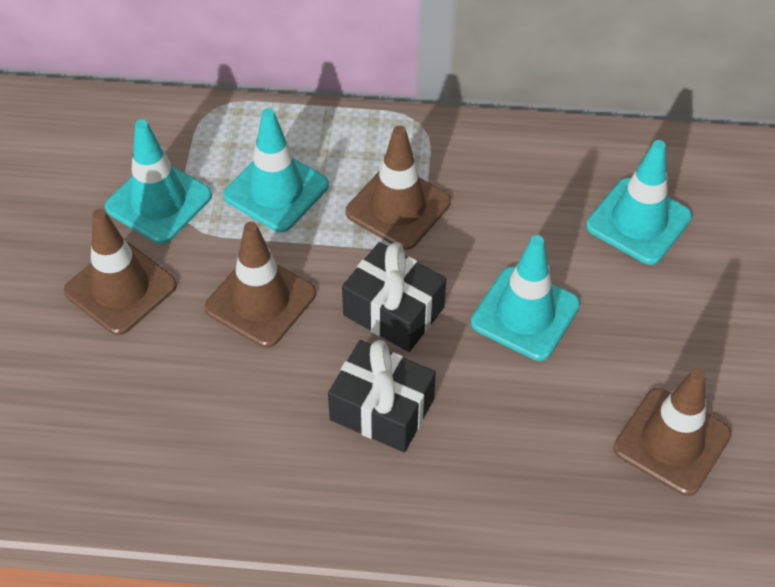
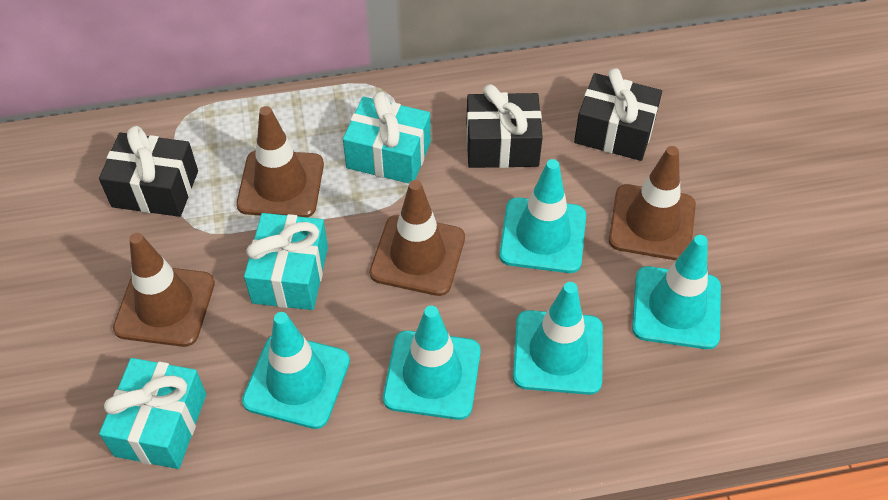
black gift: 2 -> 3
turquoise gift: 0 -> 3
turquoise traffic cone: 4 -> 5

